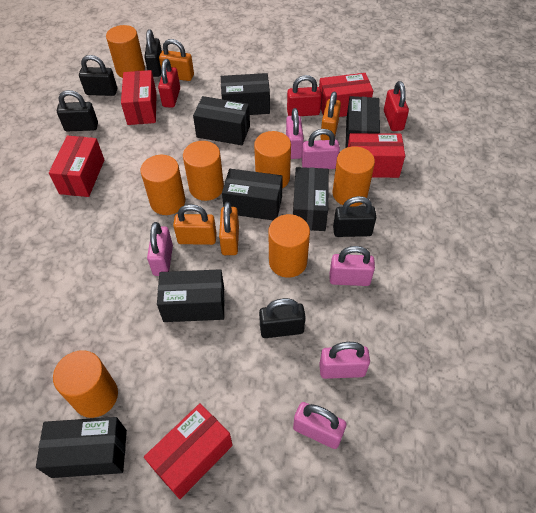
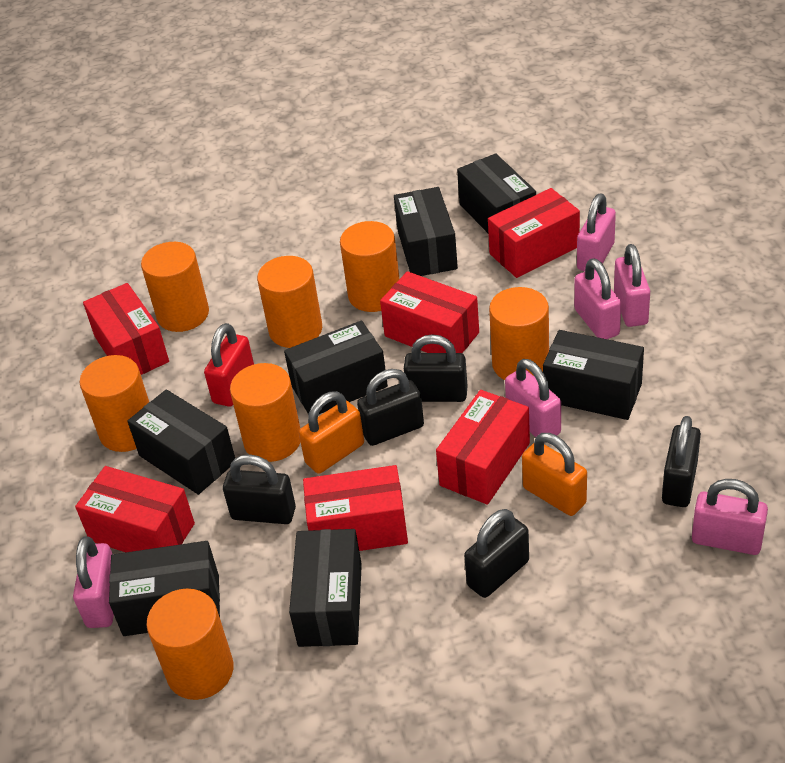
orange padlock: 4 -> 2
red box: 5 -> 6
red padlock: 3 -> 1

